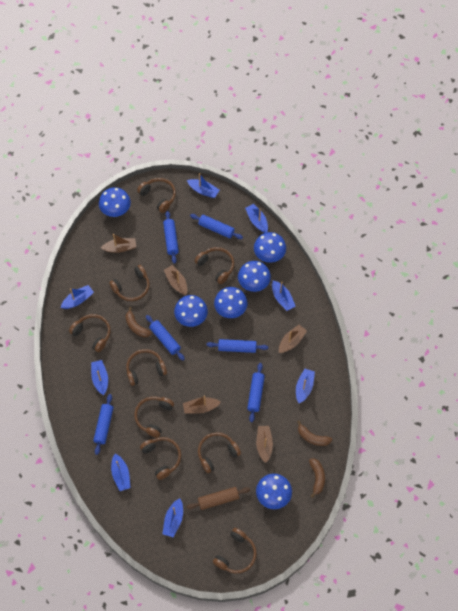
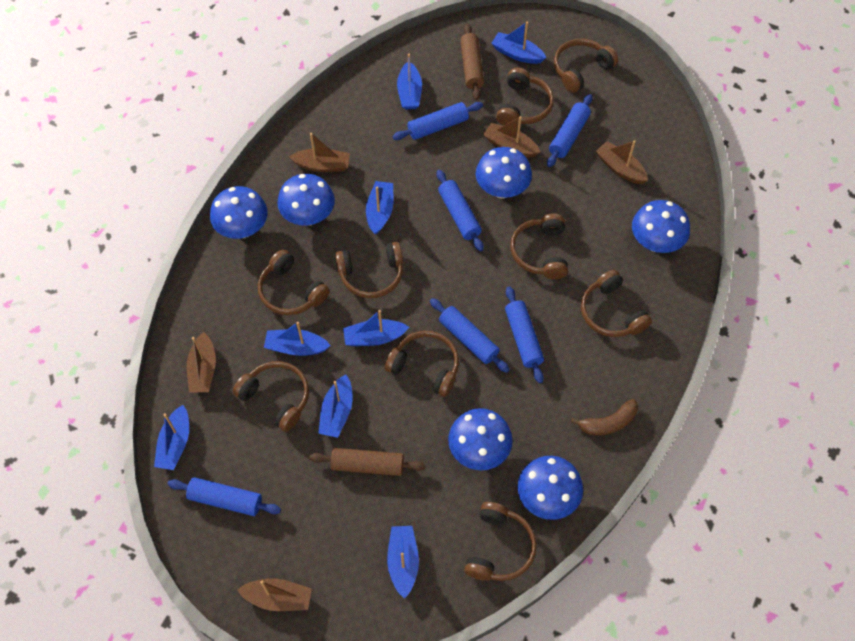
brown banana: 3 -> 1
brown rolling pin: 1 -> 2

